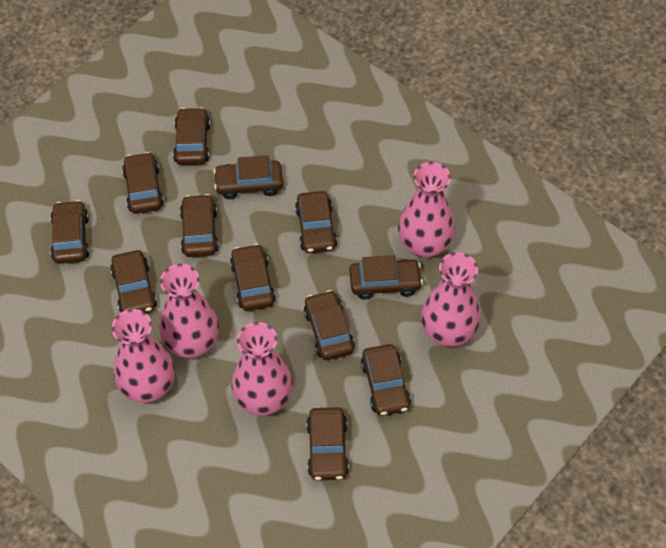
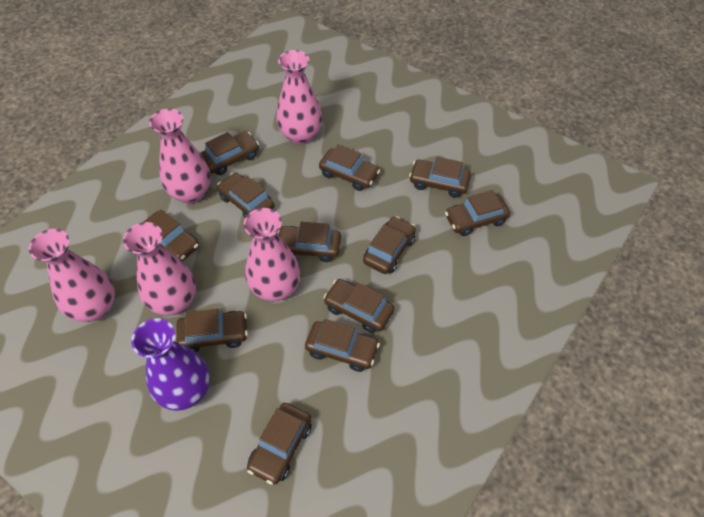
purple vase: 0 -> 1

